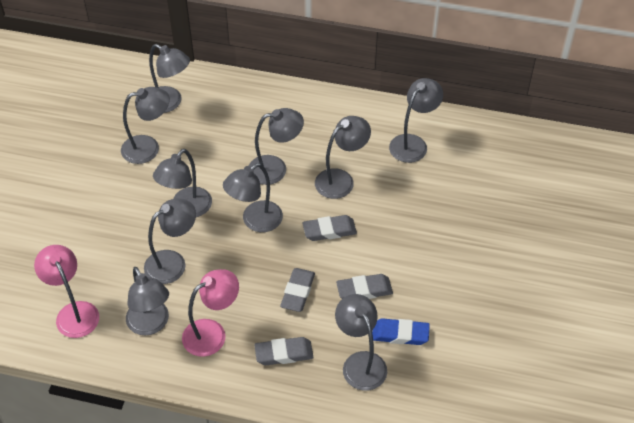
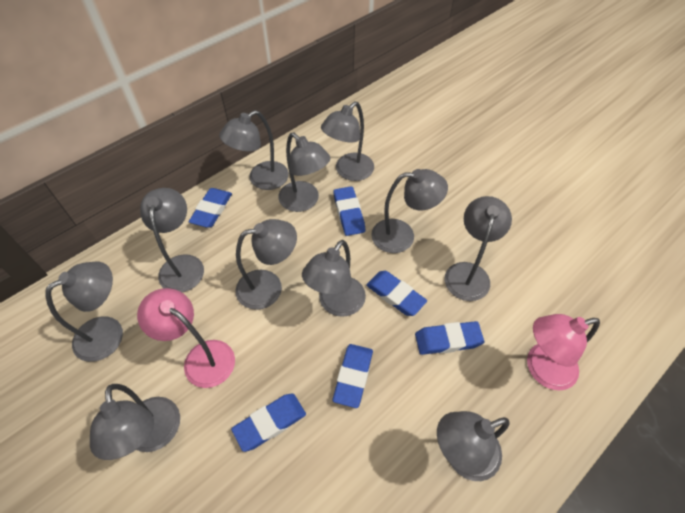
blue eraser: 1 -> 6
grey eraser: 4 -> 0
grey lamp: 10 -> 11

